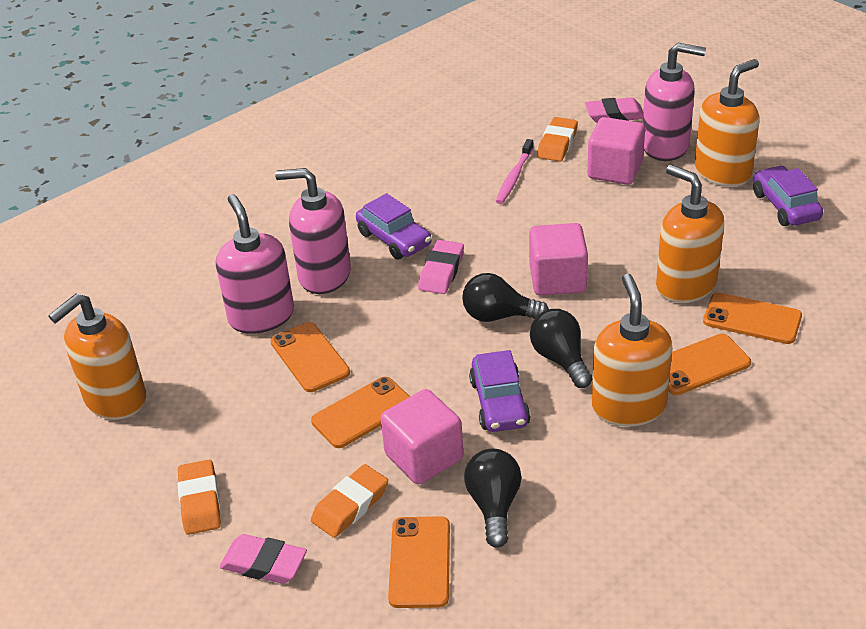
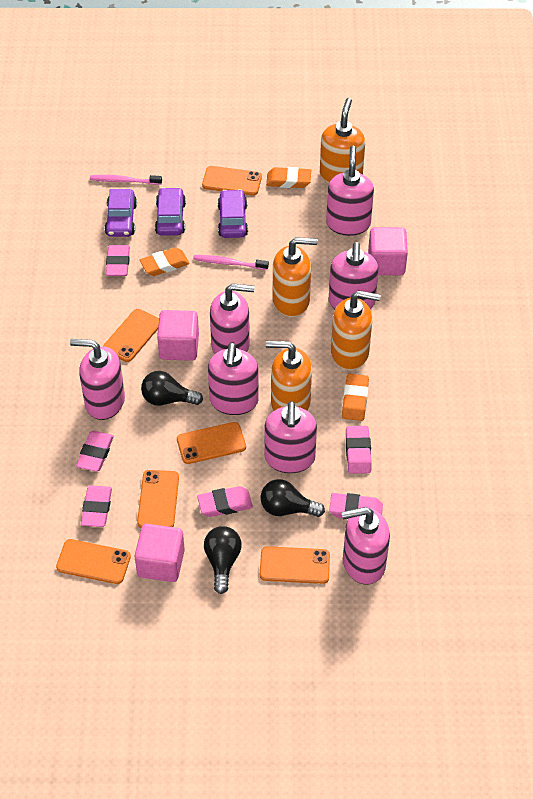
orange phone: 5 -> 6
pink eraser: 3 -> 6
pink soap dispenser: 3 -> 7
pink toothbrush: 1 -> 2

